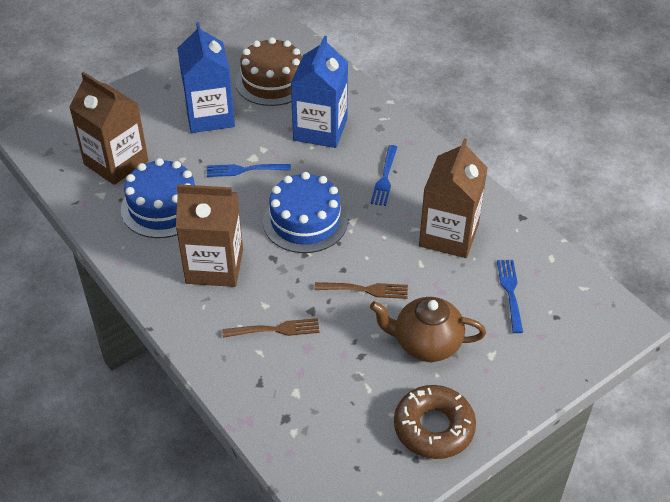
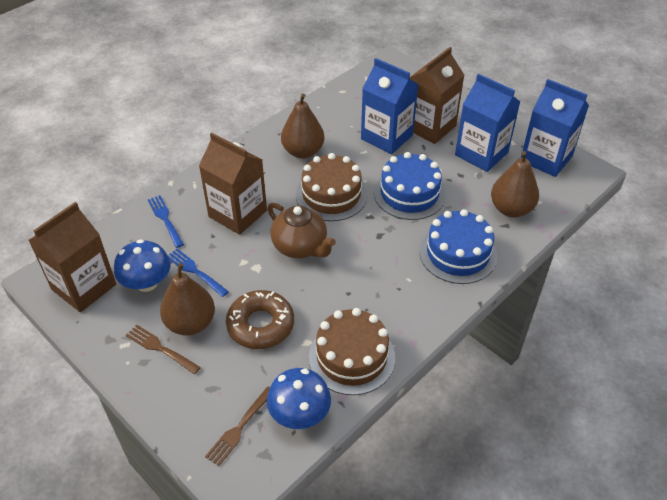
blue carton: 2 -> 3
blue fork: 3 -> 2
blue mushroom: 0 -> 2
brown cake: 1 -> 2
brown pear: 0 -> 3

